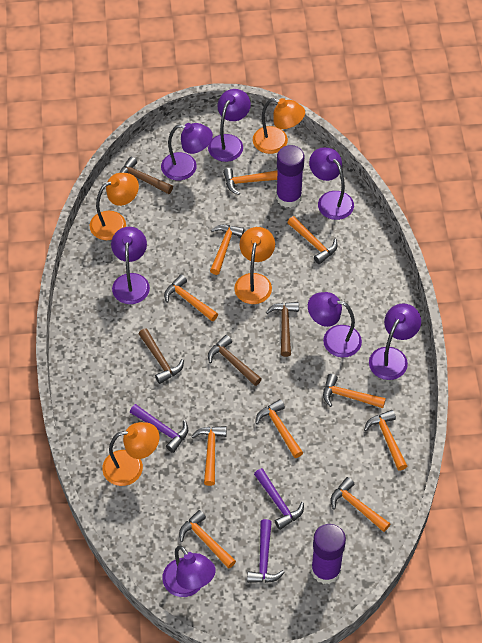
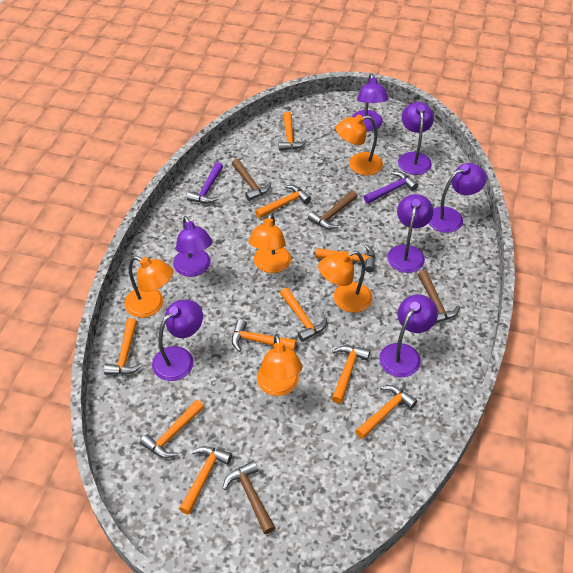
orange lamp: 4 -> 5
purple glue stick: 2 -> 0
purple hammer: 3 -> 2

